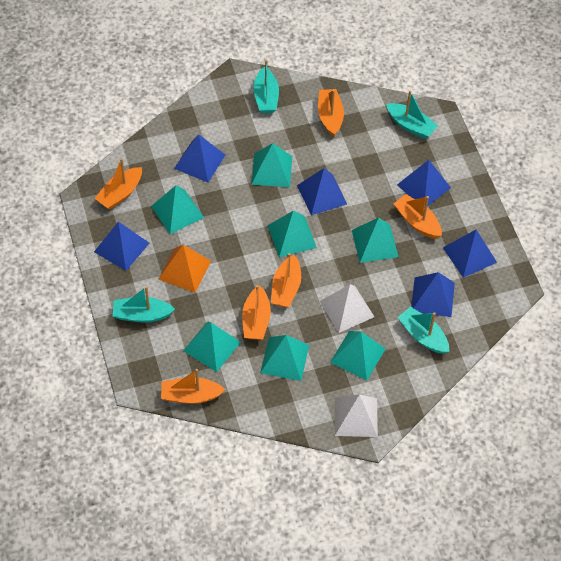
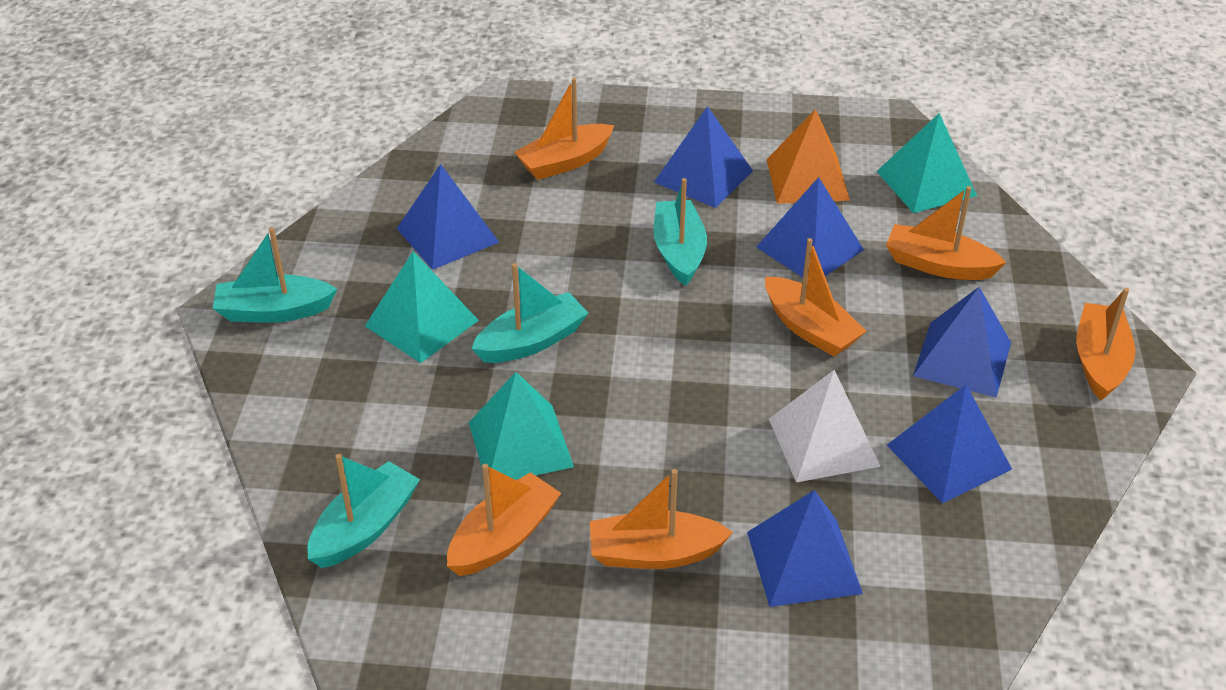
turquoise pyramid: 7 -> 3
white pyramid: 2 -> 1

